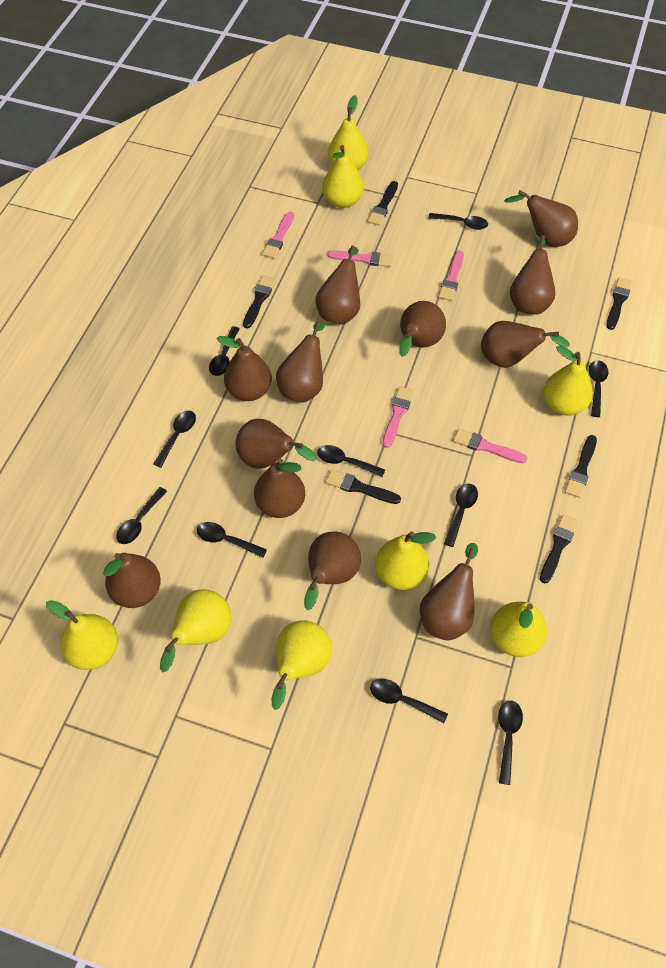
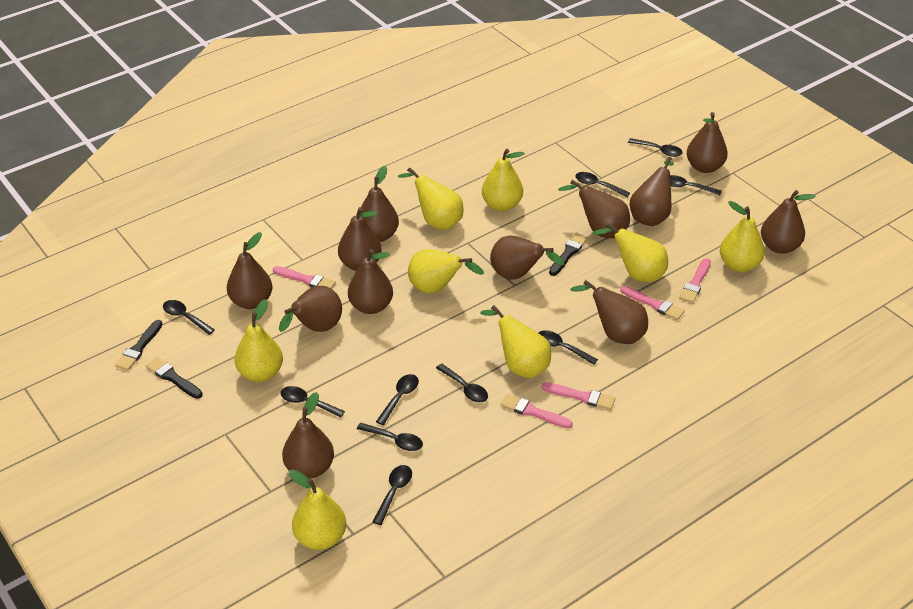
black brush: 6 -> 3

